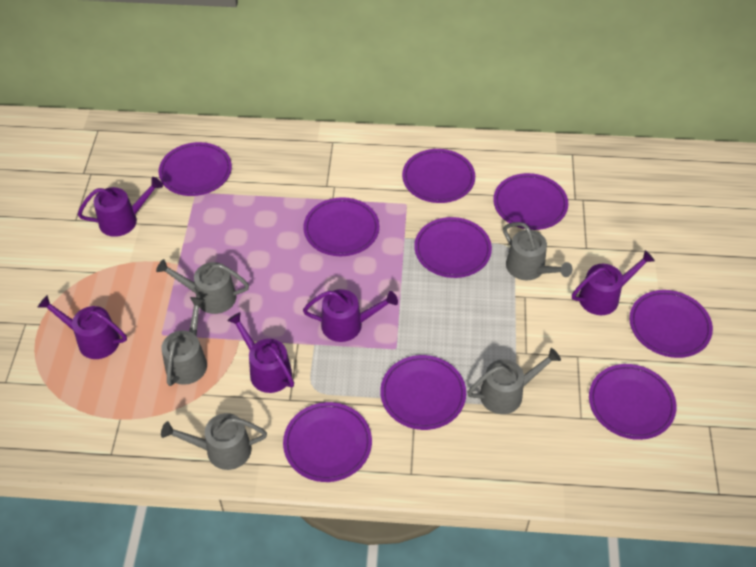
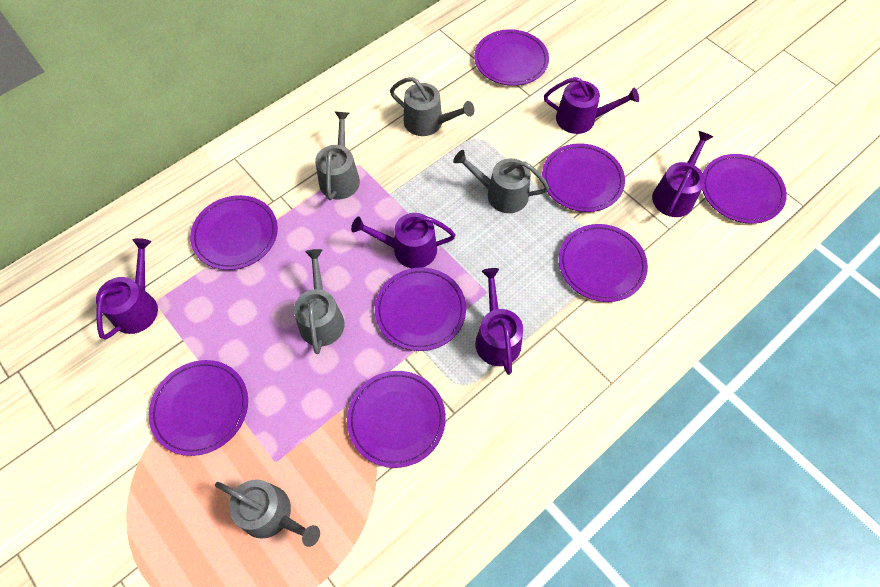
purple plate: 9 -> 8

